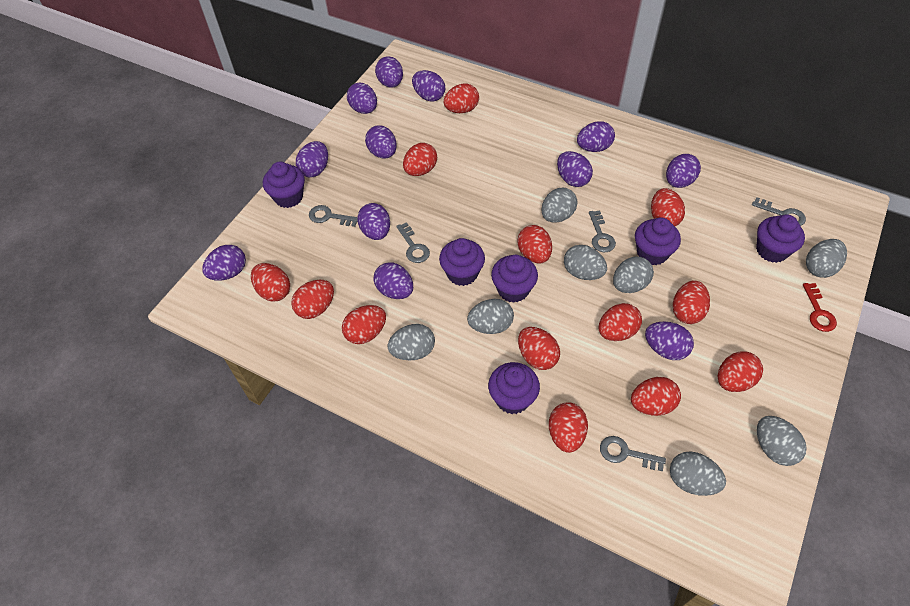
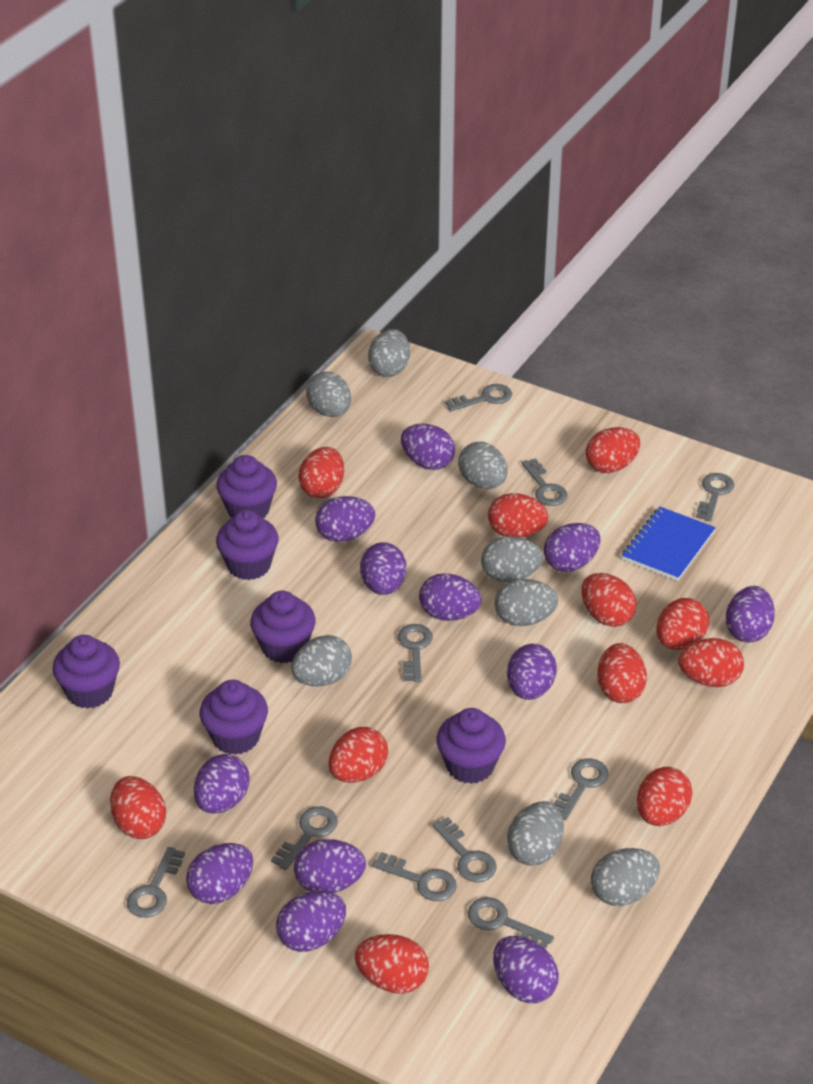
blue notebook: 0 -> 1
grey key: 5 -> 10
red egg: 13 -> 11
red key: 1 -> 0

